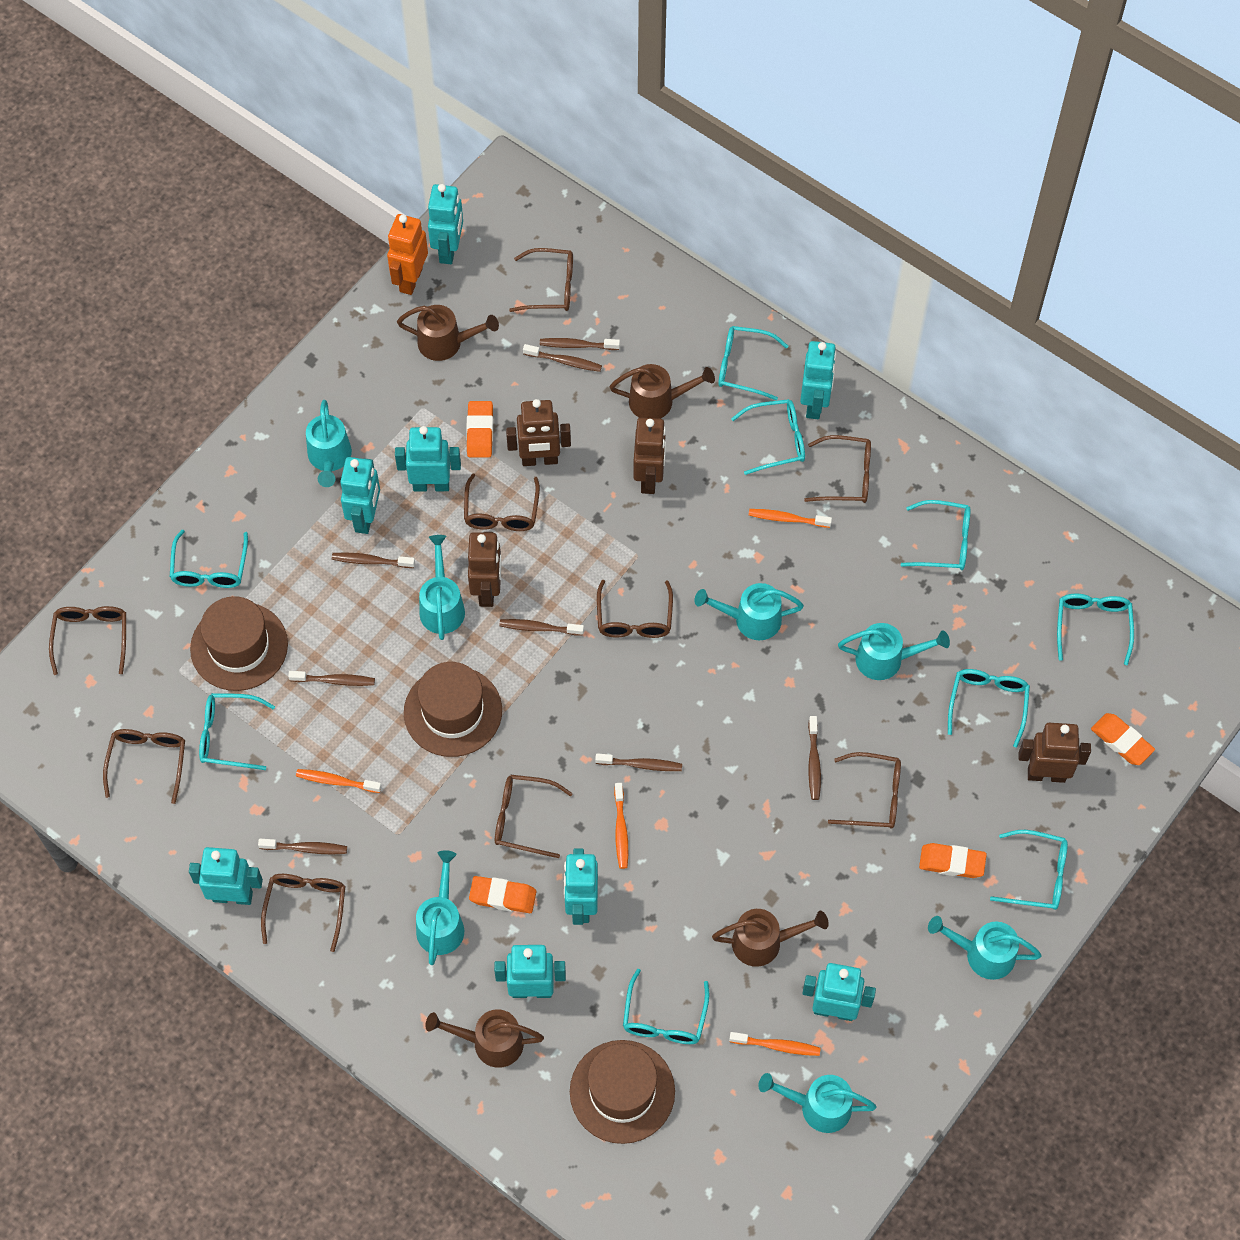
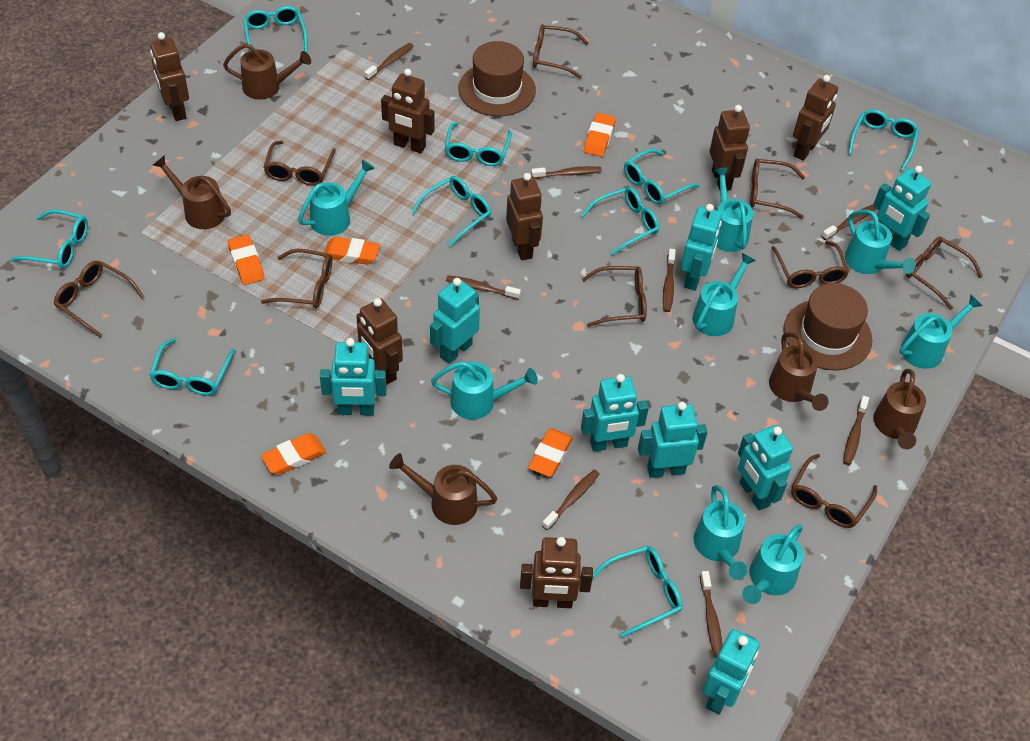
brown hat: 3 -> 2
brown robot: 4 -> 7
brown watering can: 4 -> 5
orange eraser: 4 -> 5
orange robot: 1 -> 0
orange toothbrush: 4 -> 0
turquoise watering can: 7 -> 8

